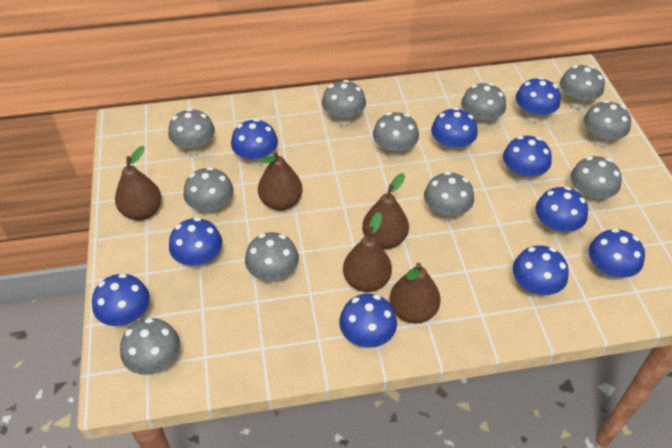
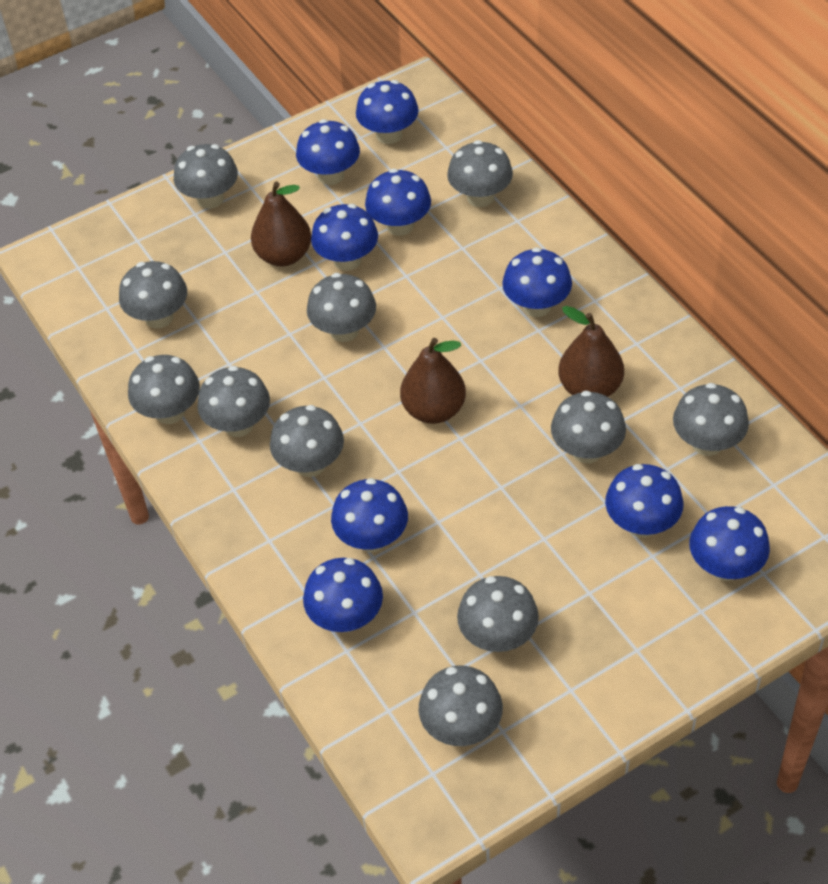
blue mushroom: 10 -> 9
brown pear: 5 -> 3

